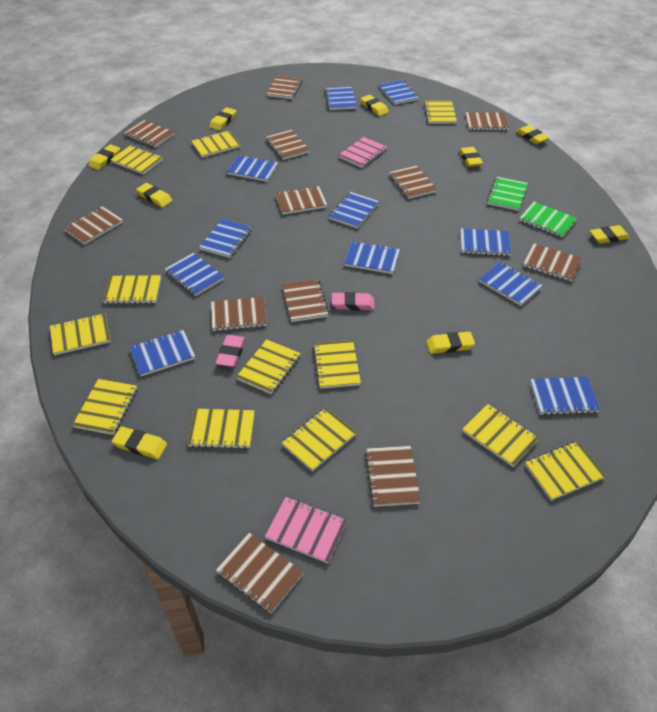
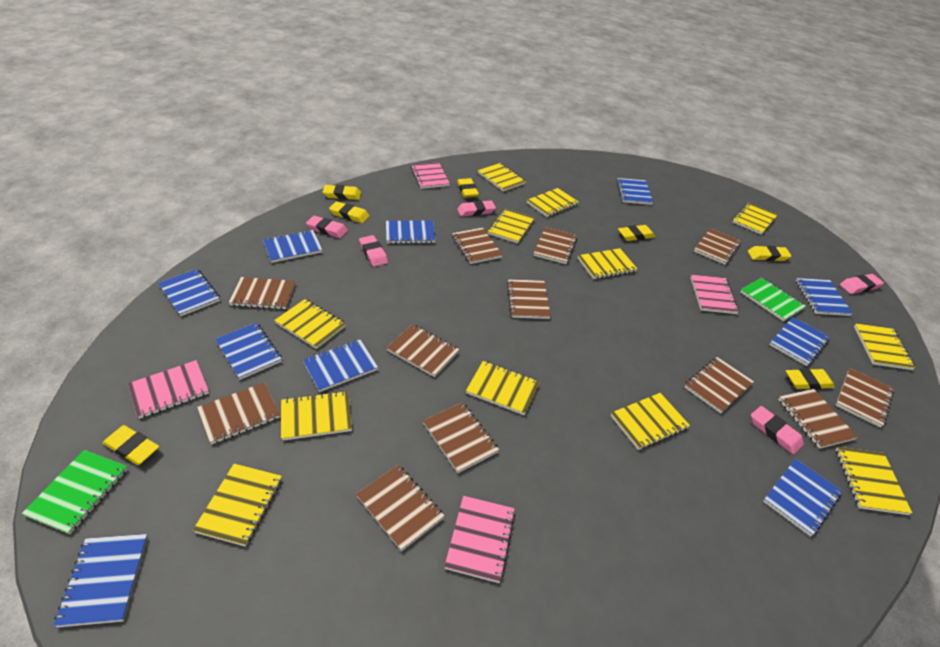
blue notebook: 11 -> 10
pink eraser: 2 -> 5
pink notebook: 2 -> 4
yellow eraser: 9 -> 7

